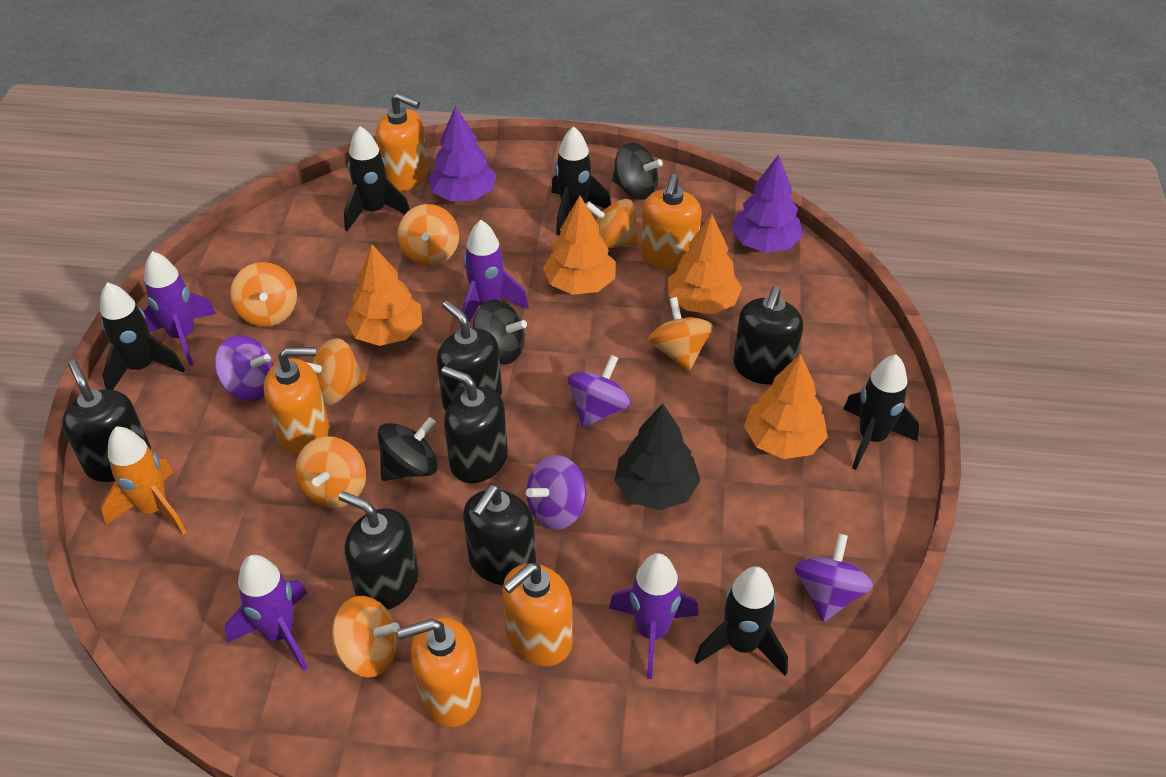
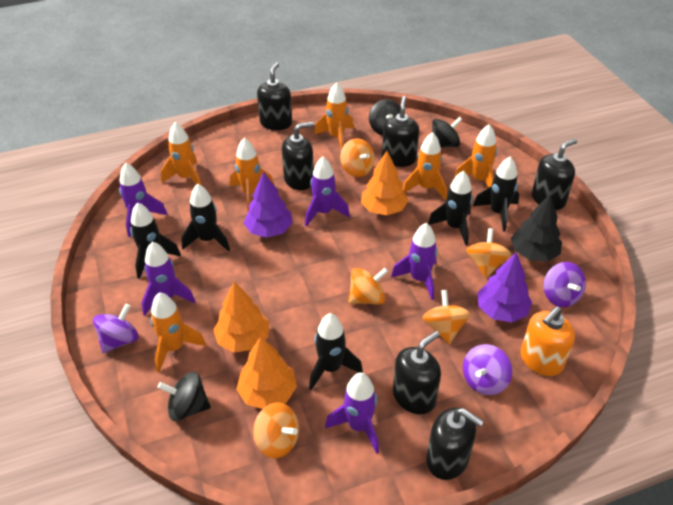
orange rocket: 1 -> 6
orange soap dispenser: 5 -> 1
orange spinning top: 7 -> 5
orange tree: 4 -> 3
purple rocket: 4 -> 5
purple spinning top: 4 -> 3

